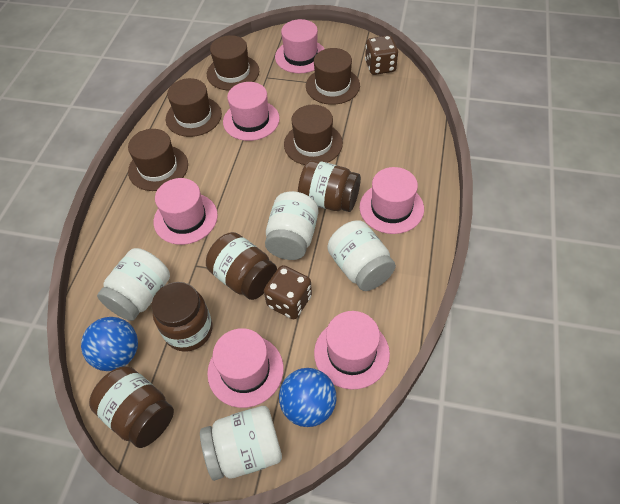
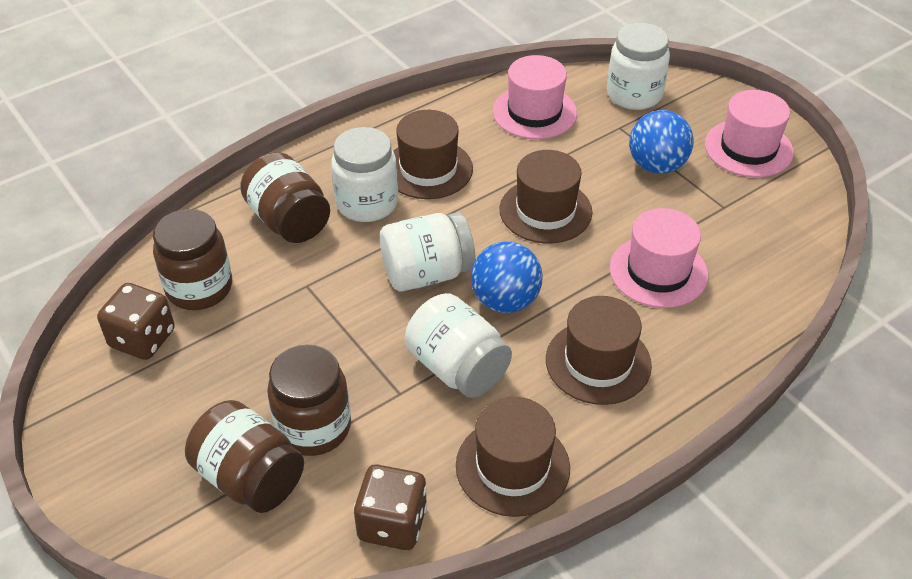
brown hat: 5 -> 4
pink hat: 6 -> 3

